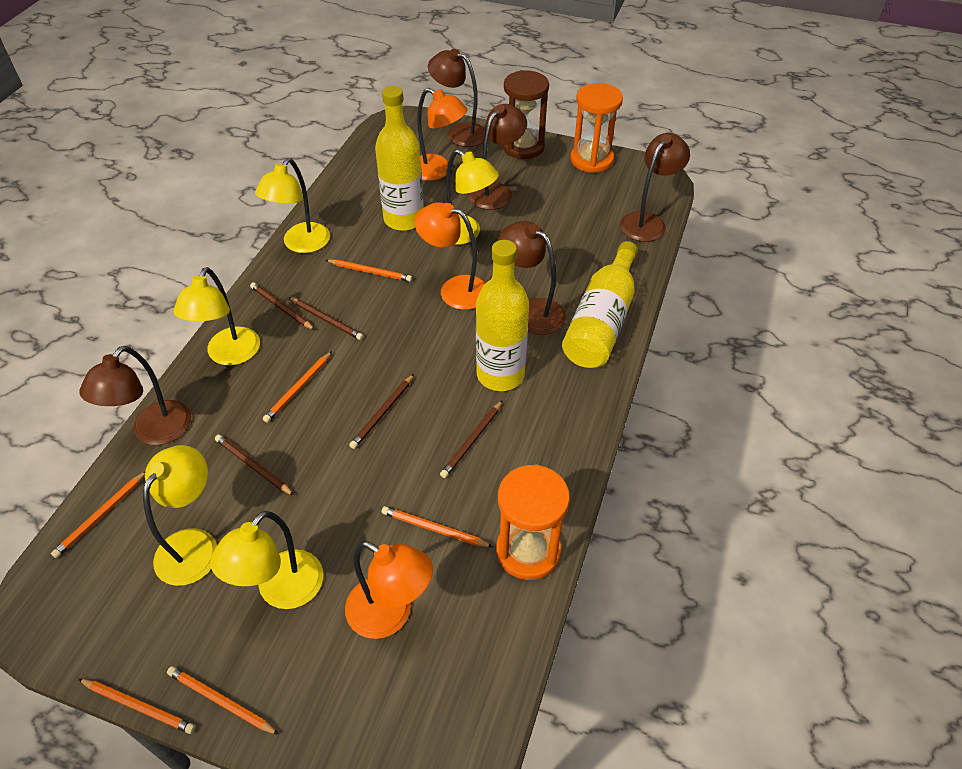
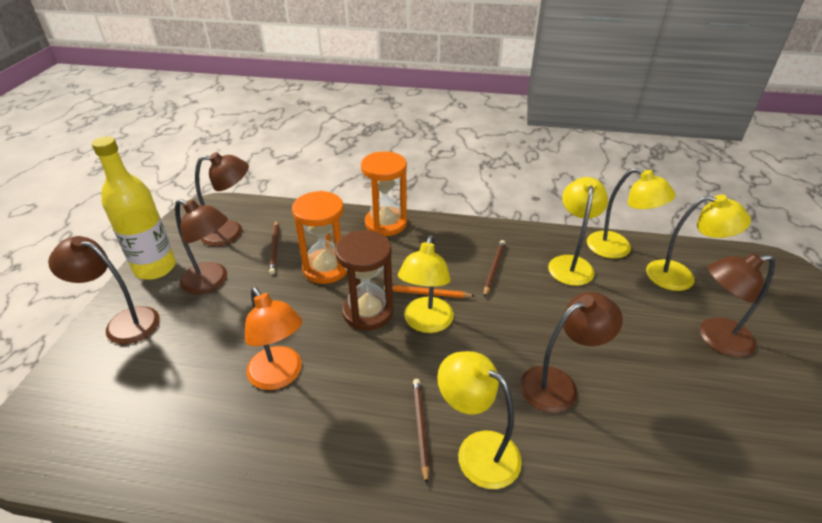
brown pencil: 5 -> 3
orange lamp: 3 -> 1
orange pencil: 6 -> 1
yellow bottle: 3 -> 1

